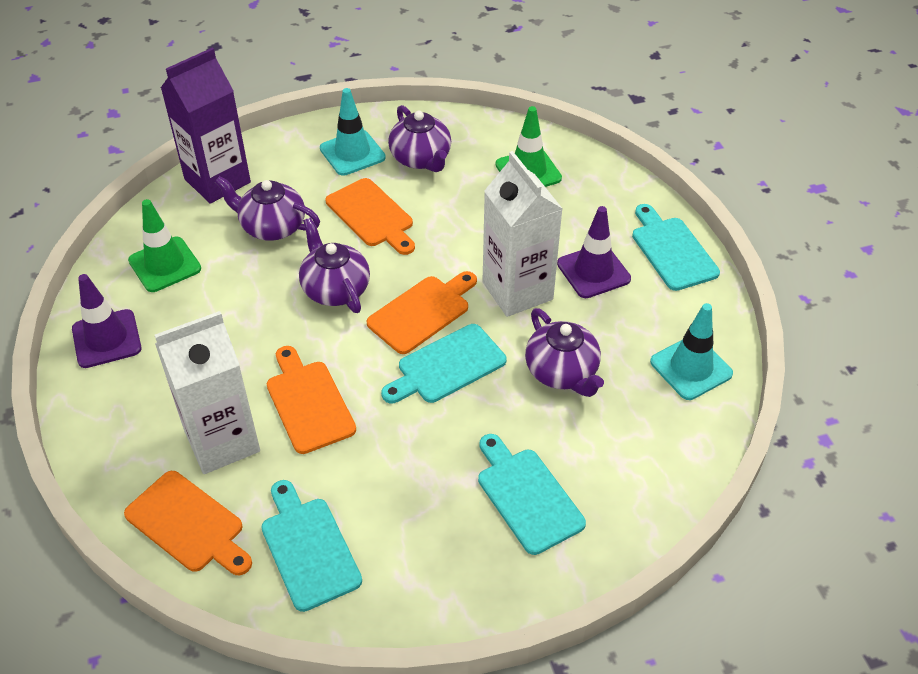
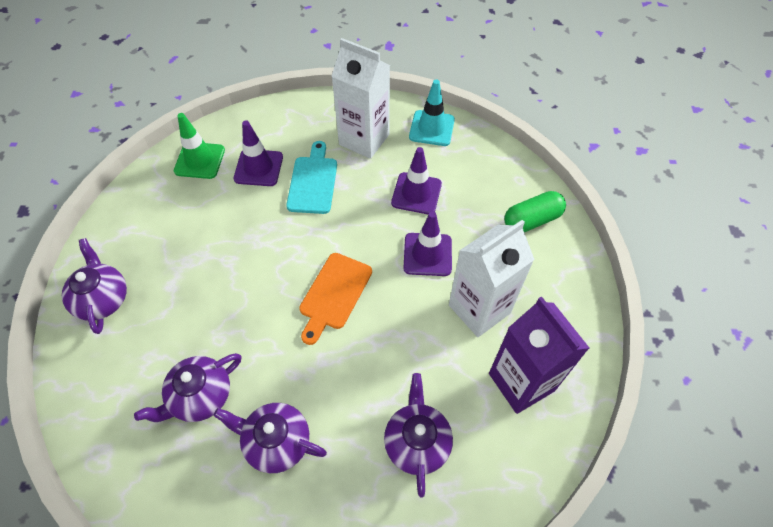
green capsule: 0 -> 1
green traffic cone: 2 -> 1
orange cutting board: 4 -> 1
purple traffic cone: 2 -> 3
turquoise cutting board: 4 -> 1
turquoise traffic cone: 2 -> 1

